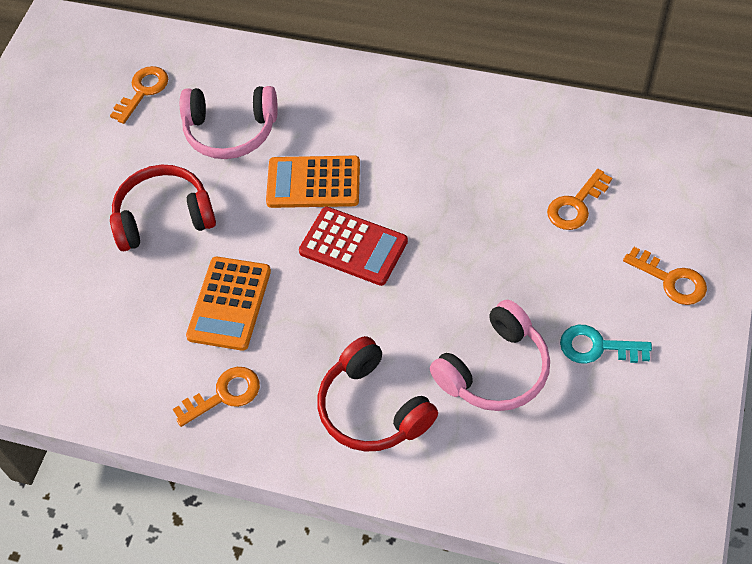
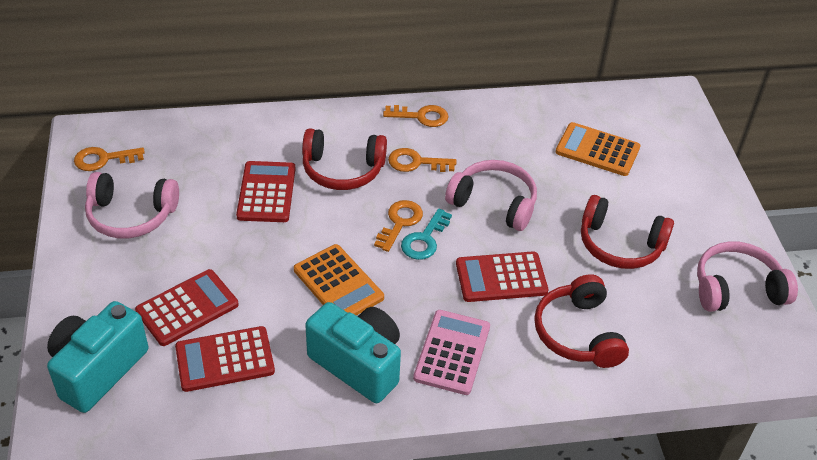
pink calculator: 0 -> 1
pink headphones: 2 -> 3
red calculator: 1 -> 4
red headphones: 2 -> 3
turquoise camera: 0 -> 2

